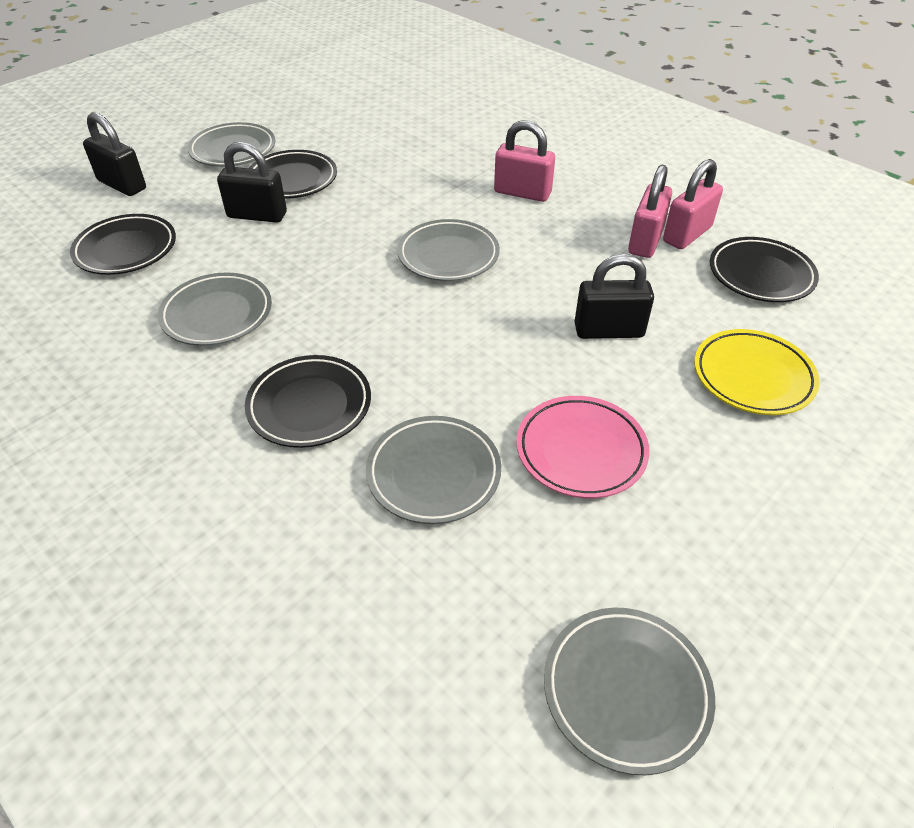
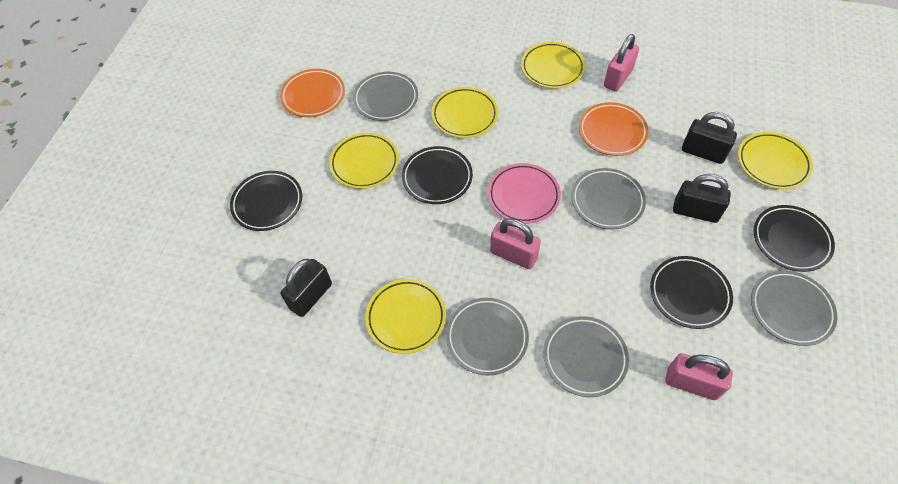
orange plate: 0 -> 2
yellow plate: 1 -> 5

